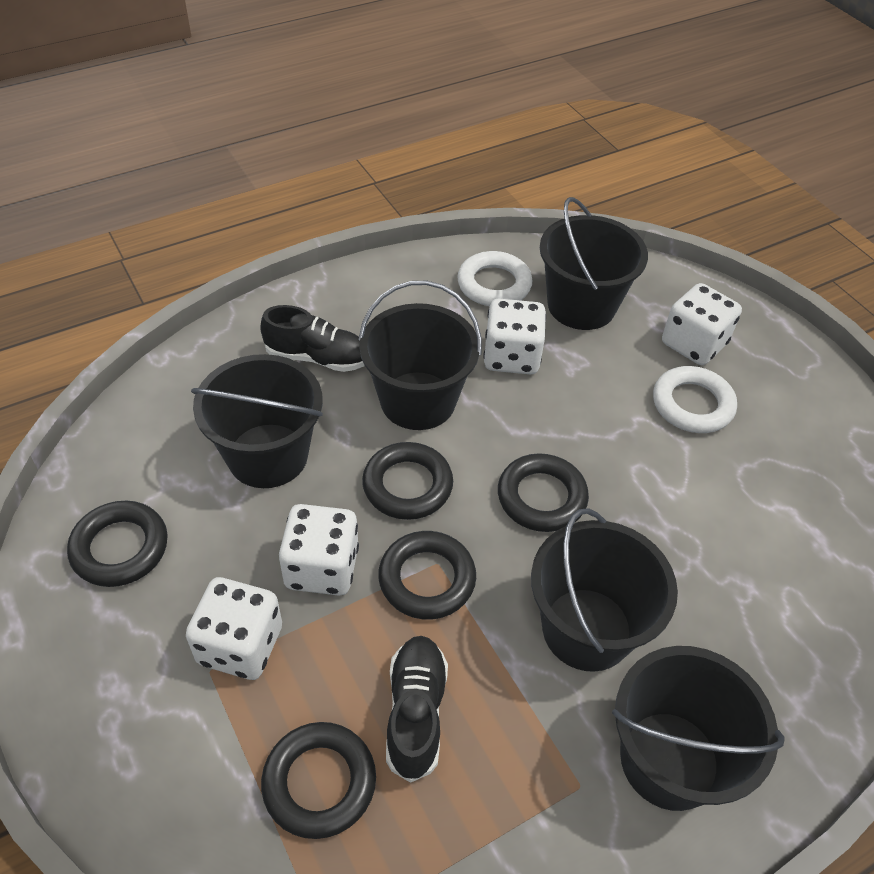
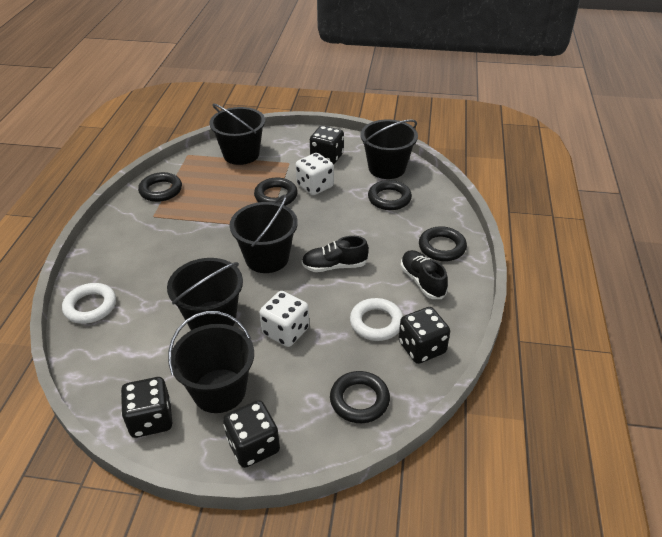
black dice: 0 -> 4
white dice: 4 -> 2

